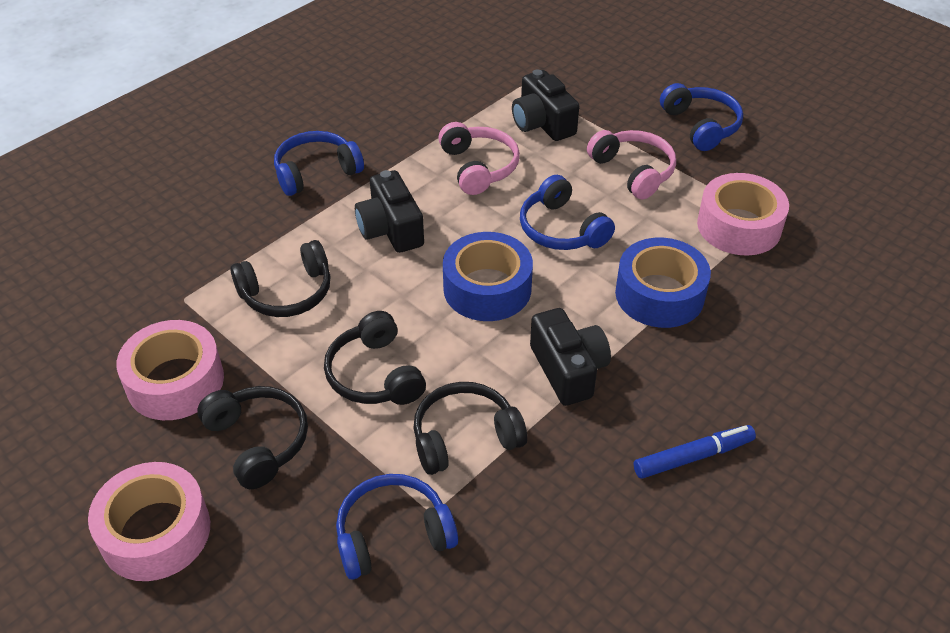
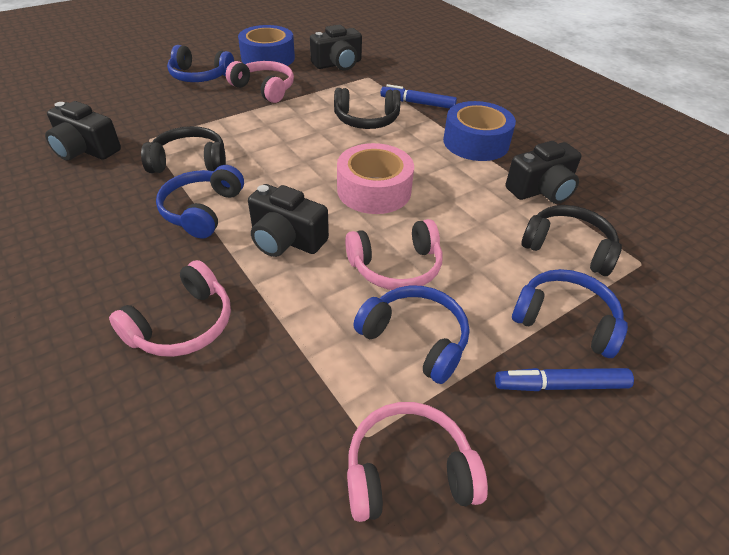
black camera: 3 -> 4
black headphones: 4 -> 3
blue marker: 1 -> 2
pink headphones: 2 -> 4
pink tape: 3 -> 1

